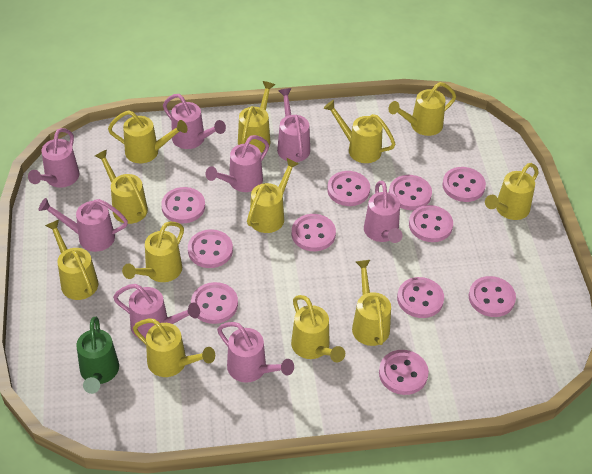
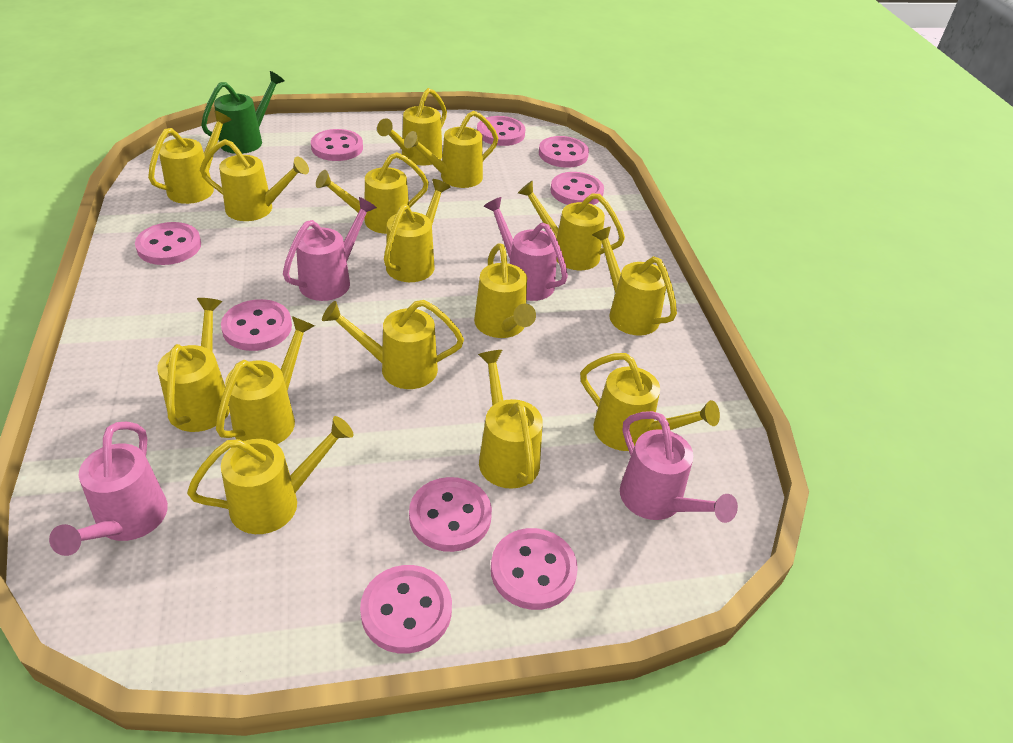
pink button: 11 -> 9
pink watering can: 8 -> 4
yellow watering can: 12 -> 15

